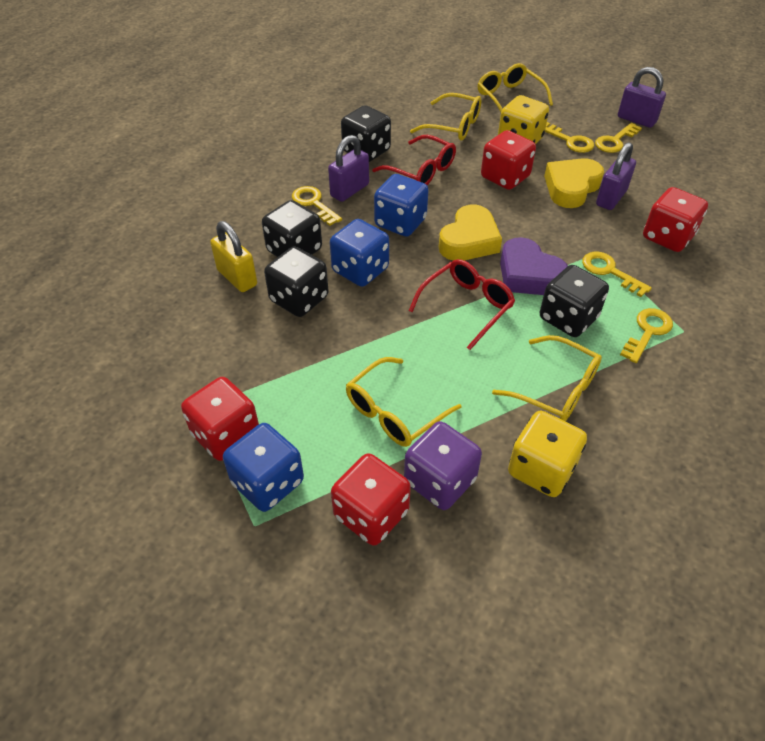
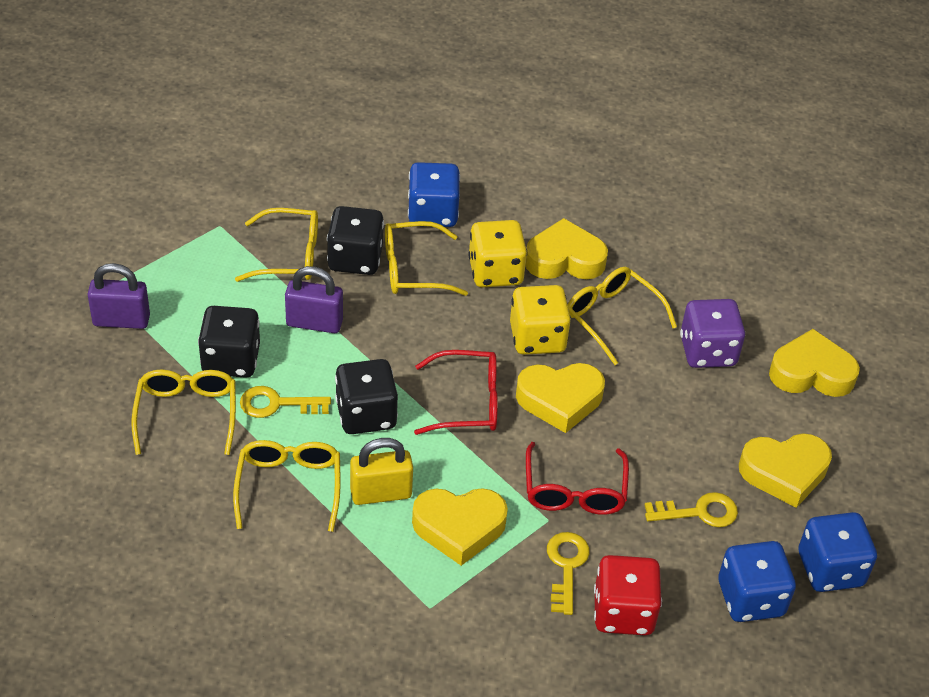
black dice: 4 -> 3
purple heart: 1 -> 0
purple padlock: 3 -> 2
red dice: 4 -> 1
yellow glasses: 4 -> 5
yellow heart: 2 -> 5
yellow key: 5 -> 3

